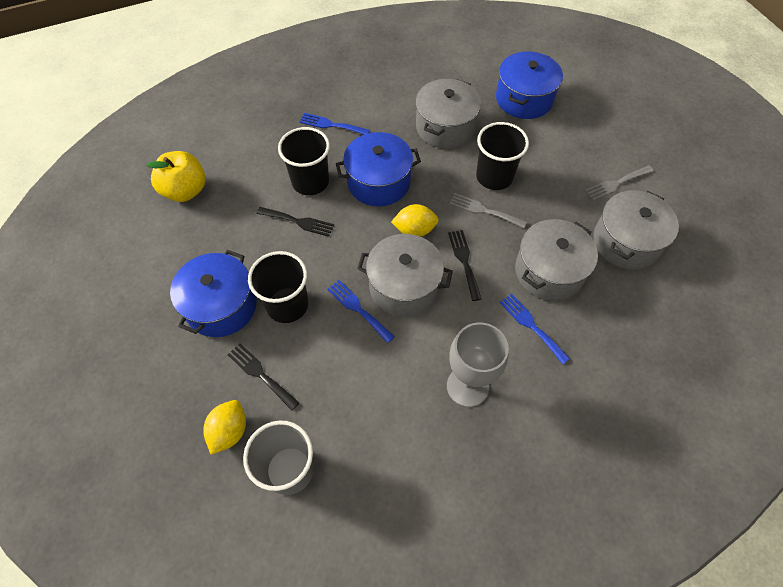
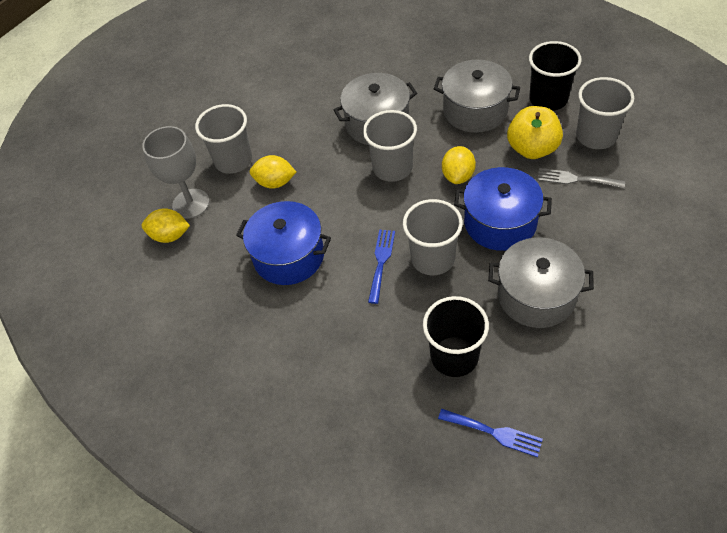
black cup: 3 -> 2
black fork: 3 -> 0
blue fork: 3 -> 2
blue pot: 3 -> 2
grey cup: 1 -> 4
grey fork: 2 -> 1
grey pot: 4 -> 3
yellow lemon: 2 -> 3

